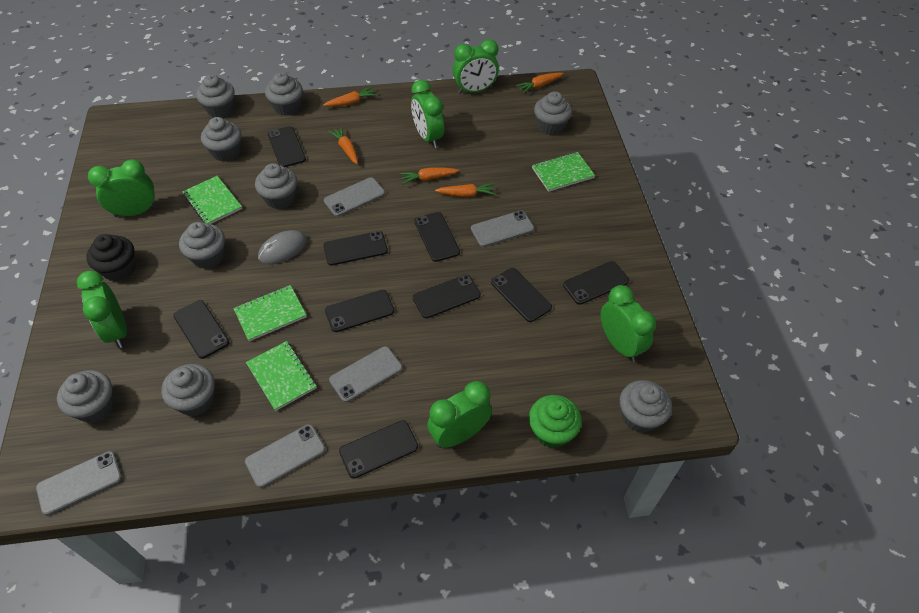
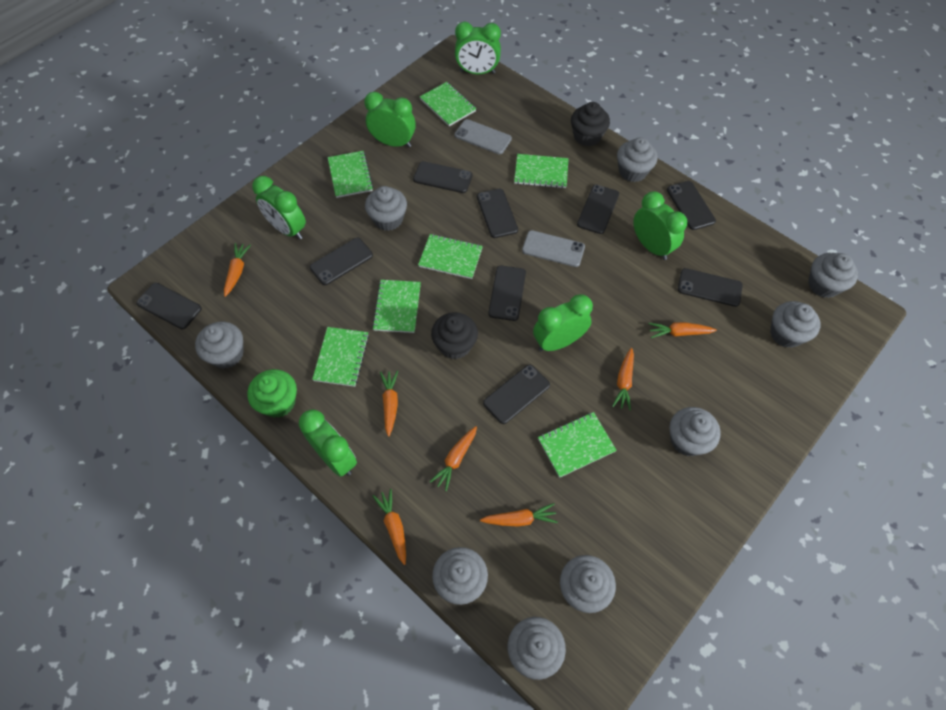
black cupcake: 1 -> 2
green notebook: 4 -> 7
grey mouse: 1 -> 0
grey phone: 5 -> 2
orange carrot: 5 -> 7

